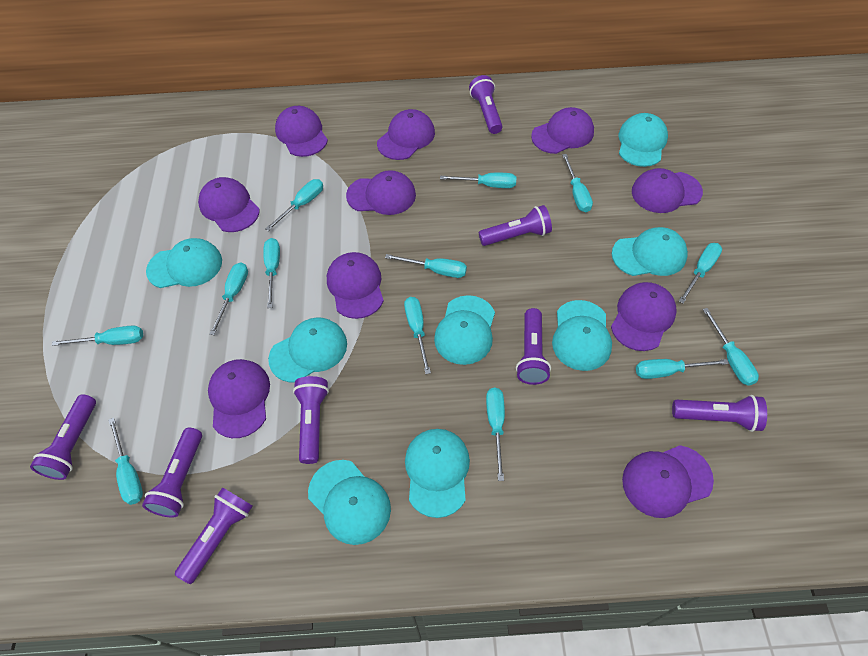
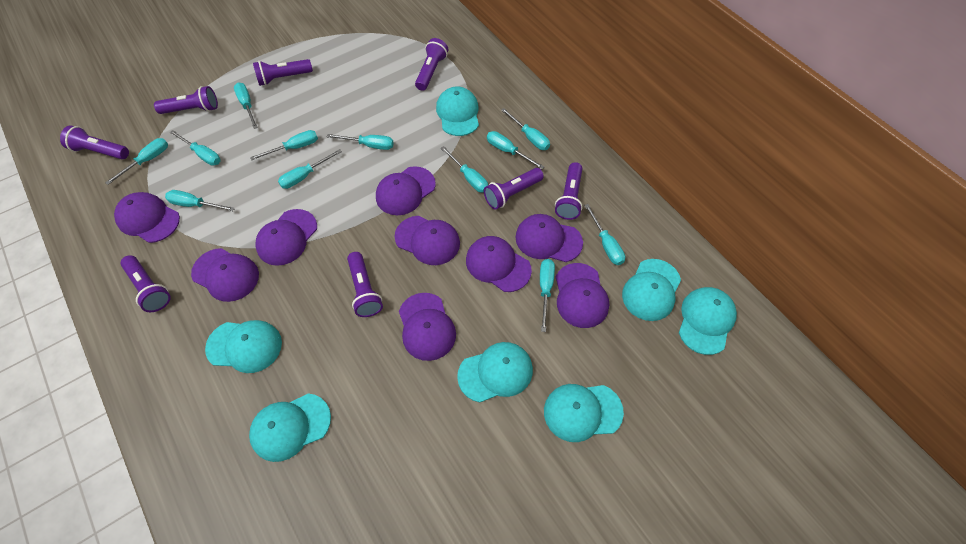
purple cap: 10 -> 9
turquoise cap: 8 -> 7
turquoise screwdriver: 13 -> 12

